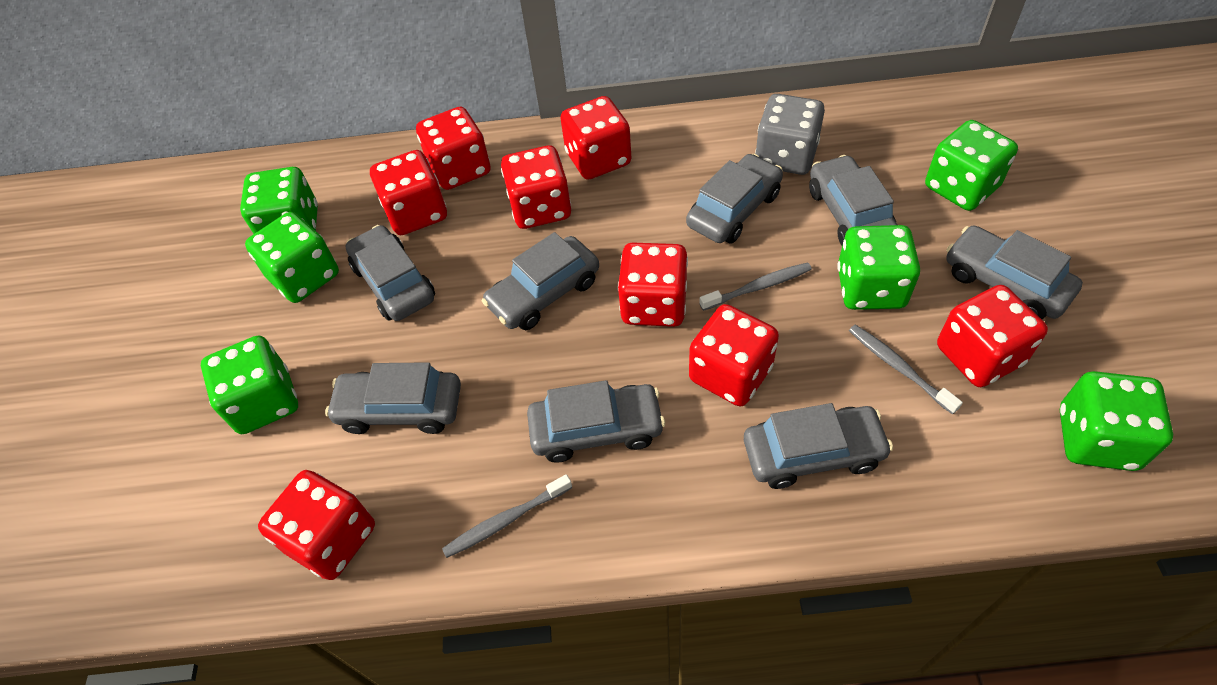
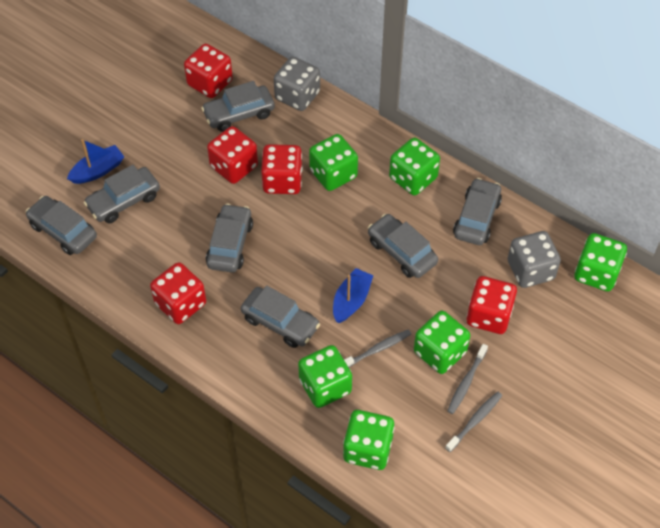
blue boat: 0 -> 2
grey car: 8 -> 7
grey dice: 1 -> 2
red dice: 8 -> 5

